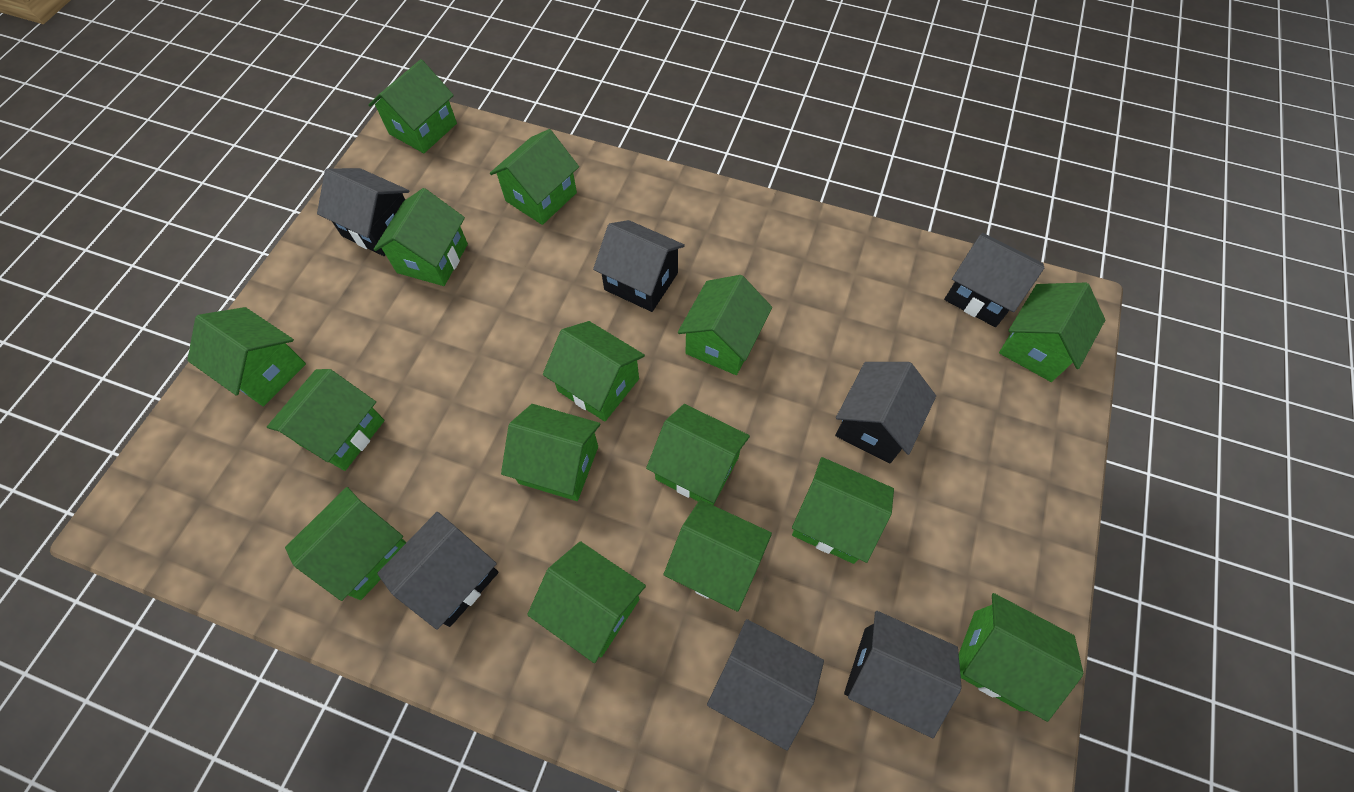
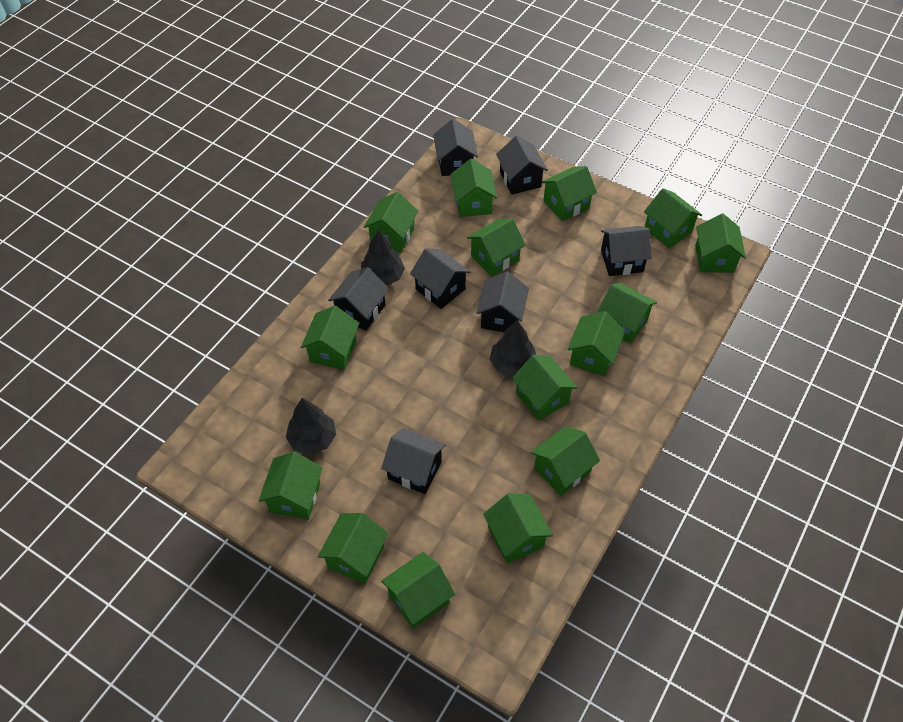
black tree: 0 -> 3

